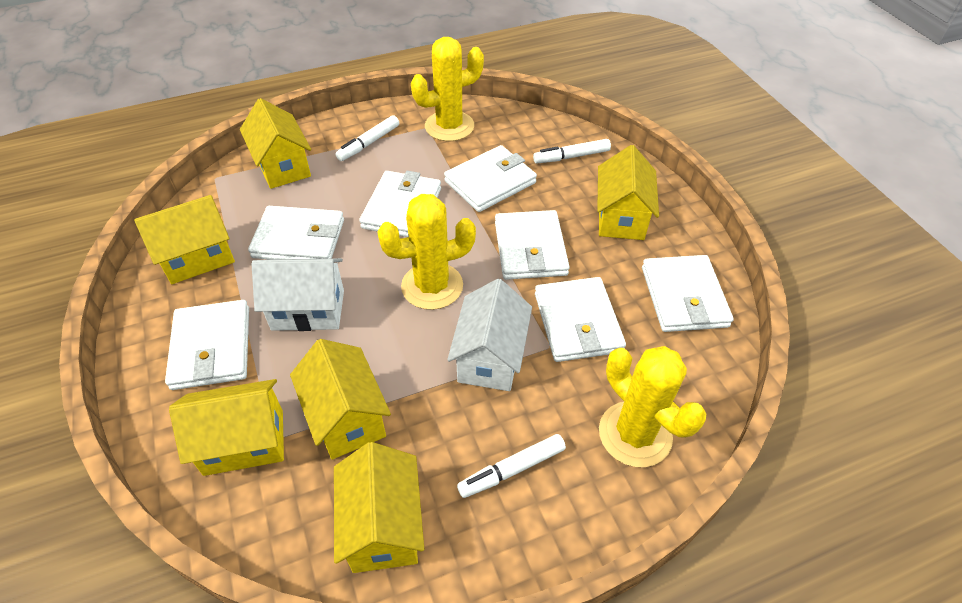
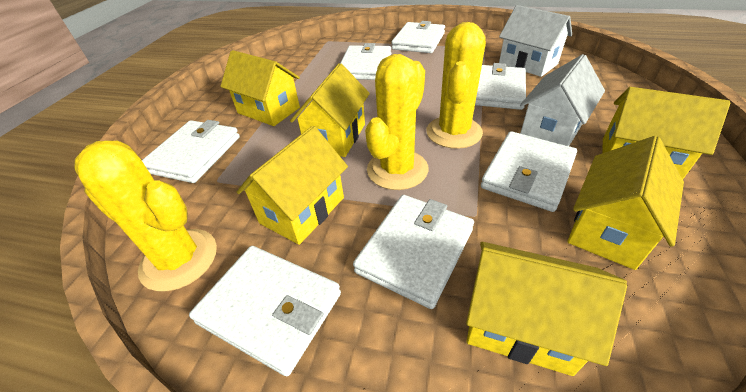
white marker: 3 -> 0

